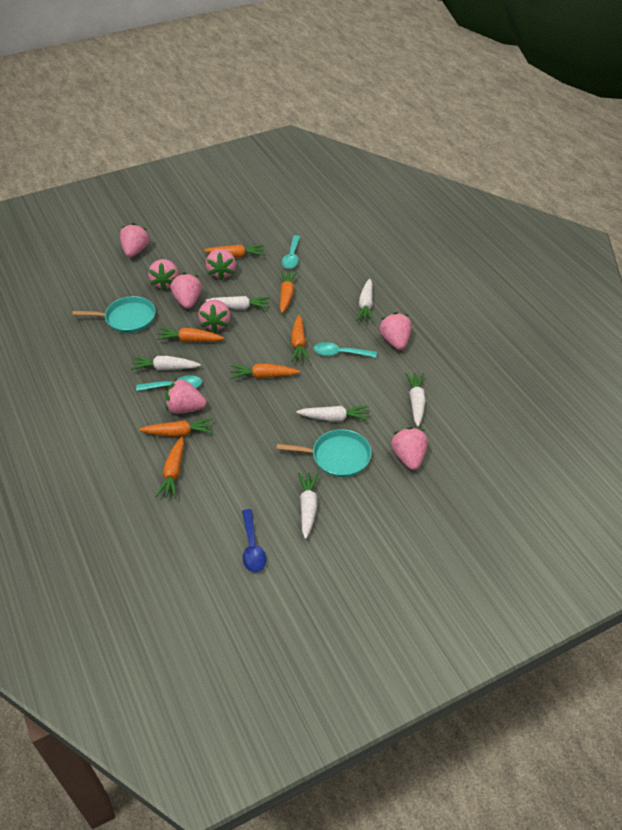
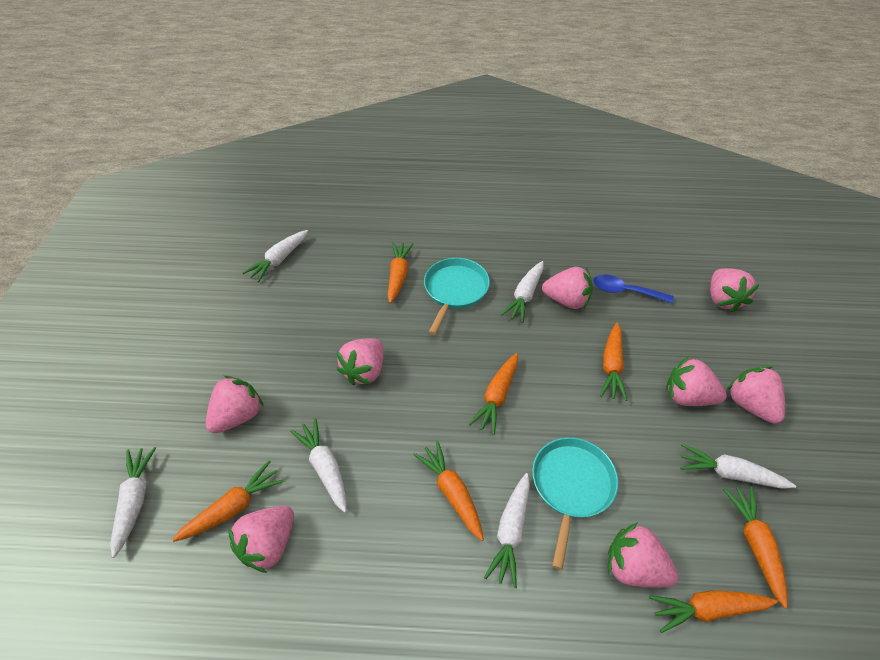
turquoise spoon: 3 -> 0

